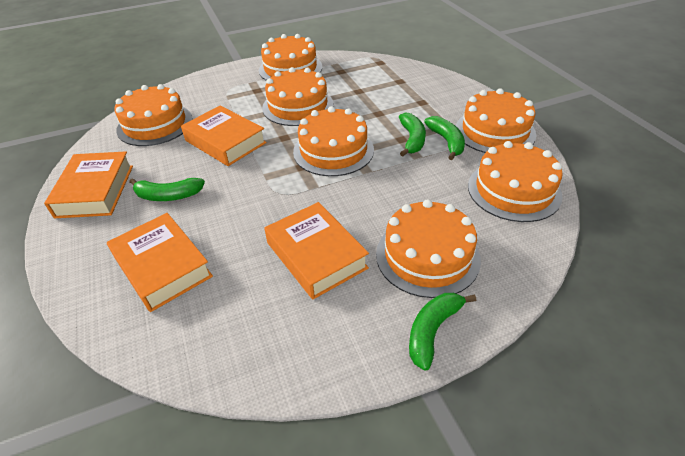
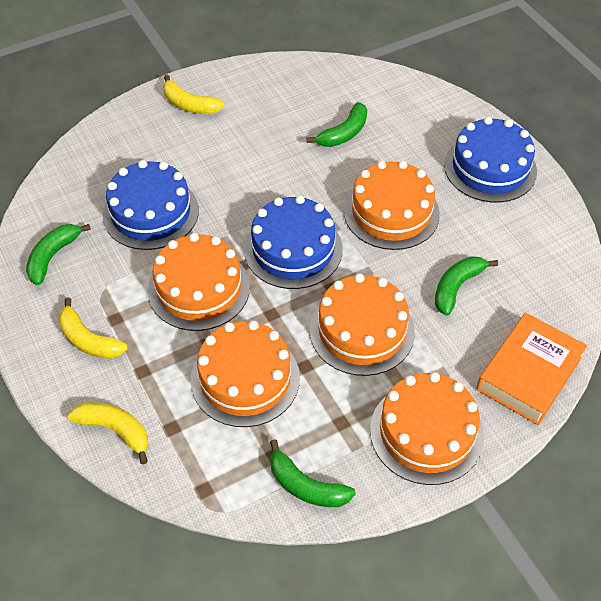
blue cake: 0 -> 3
orange book: 4 -> 1
orange cake: 7 -> 5
yellow banana: 0 -> 3

